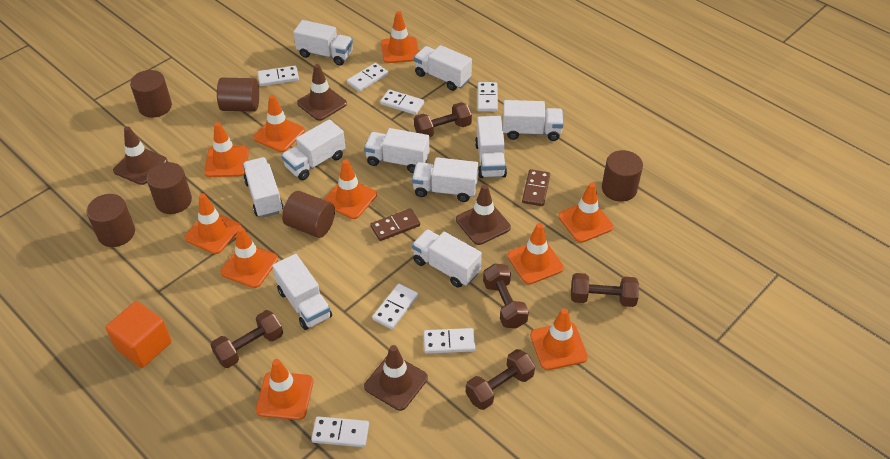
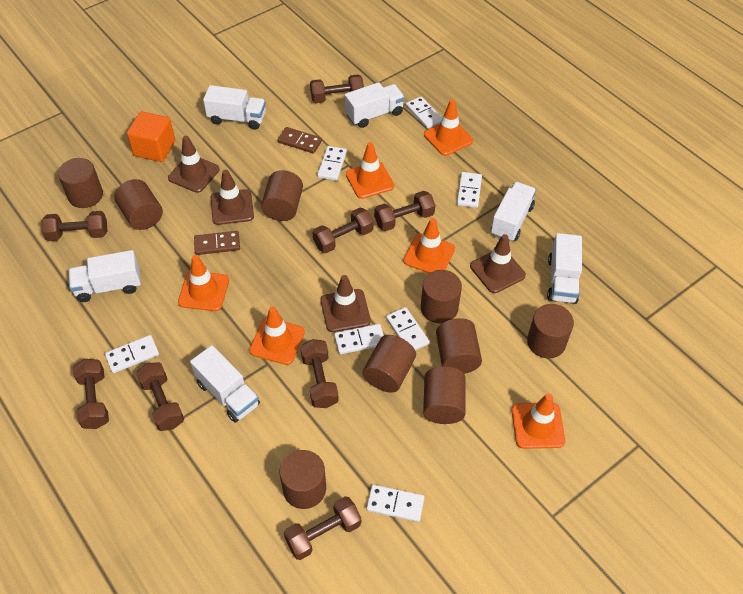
brown cylinder: 6 -> 9
brown dumbbell: 5 -> 8
orange traffic cone: 10 -> 6
white truck: 10 -> 6

